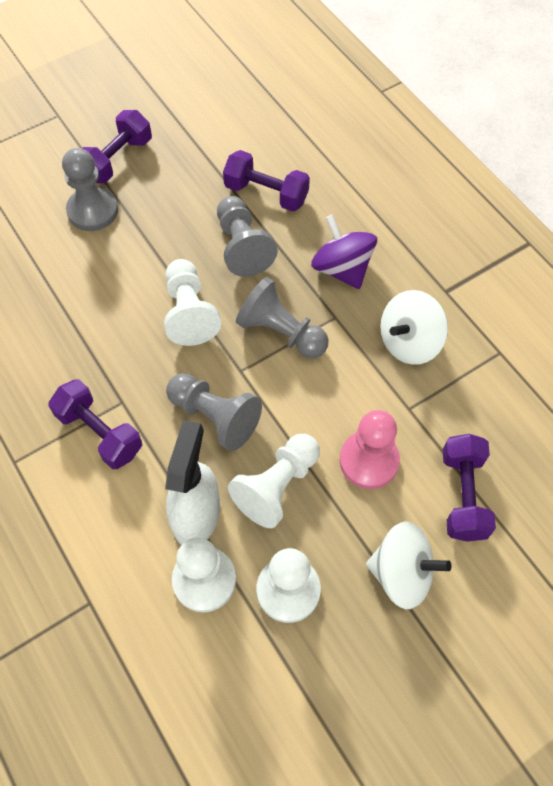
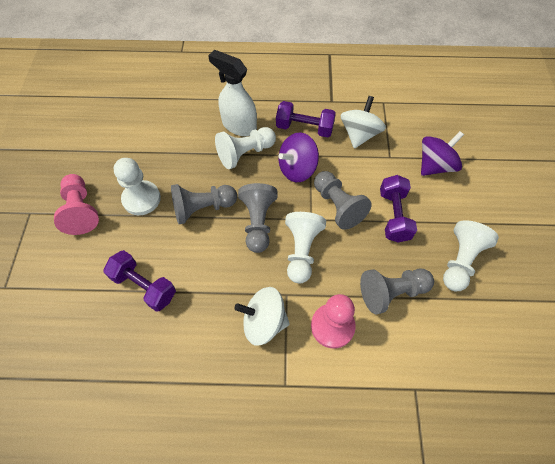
pink pawn: 1 -> 2
purple dumbbell: 4 -> 3
purple spinning top: 1 -> 2

